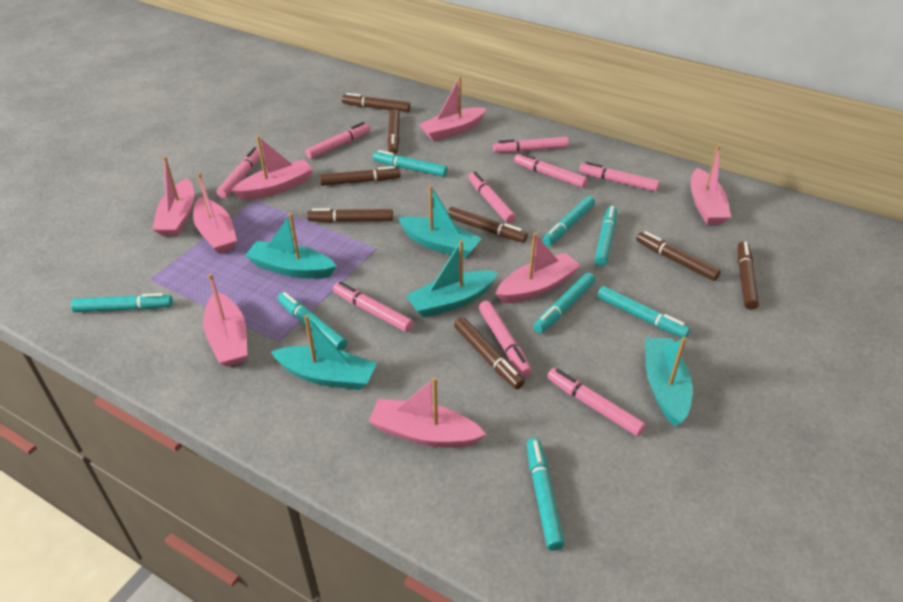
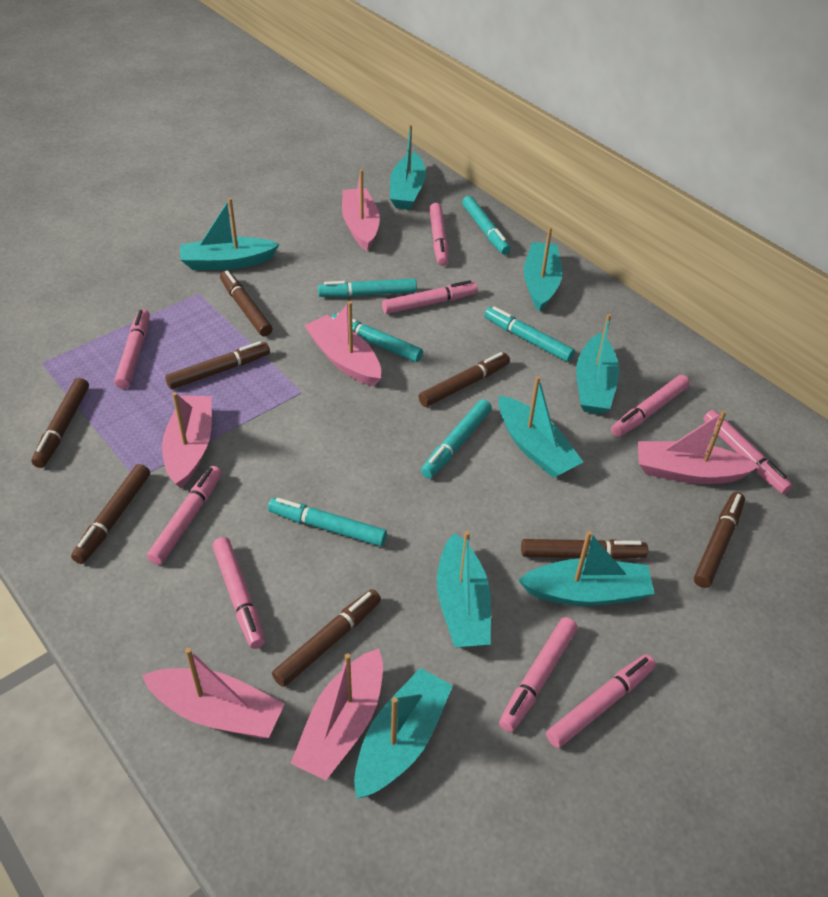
pink boat: 8 -> 6
turquoise boat: 5 -> 8
turquoise marker: 8 -> 6

